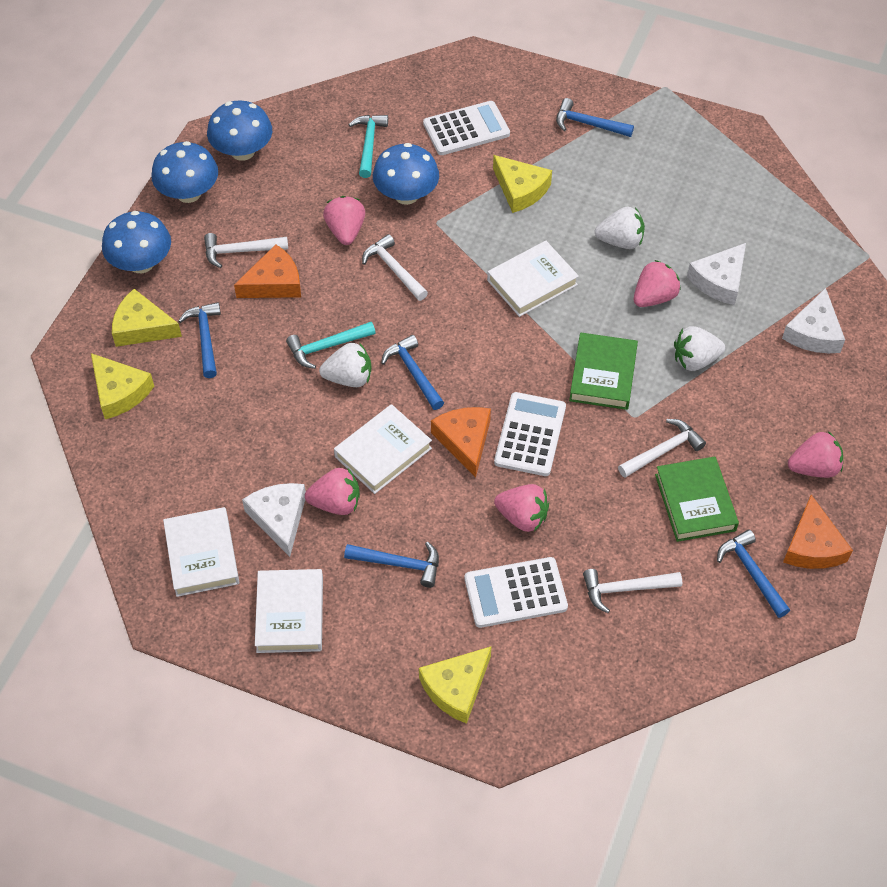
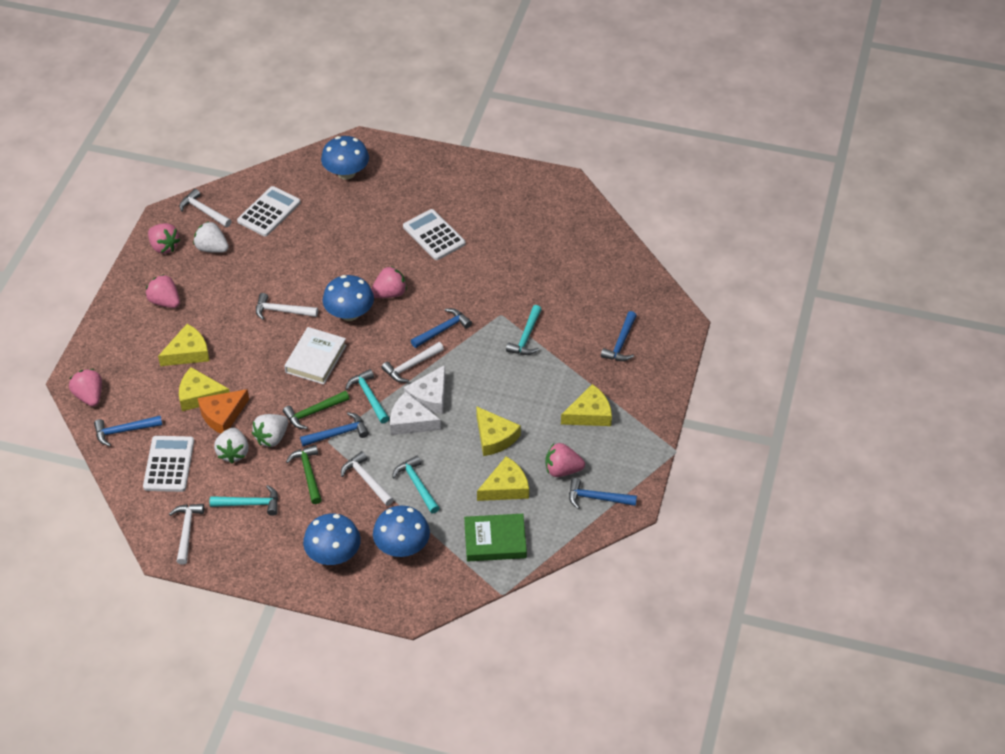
green book: 2 -> 1
green hammer: 0 -> 2
orange cheese: 3 -> 1
turquoise hammer: 2 -> 4
white book: 4 -> 1
white cheese: 3 -> 2
white hammer: 4 -> 5
yellow cheese: 4 -> 5

